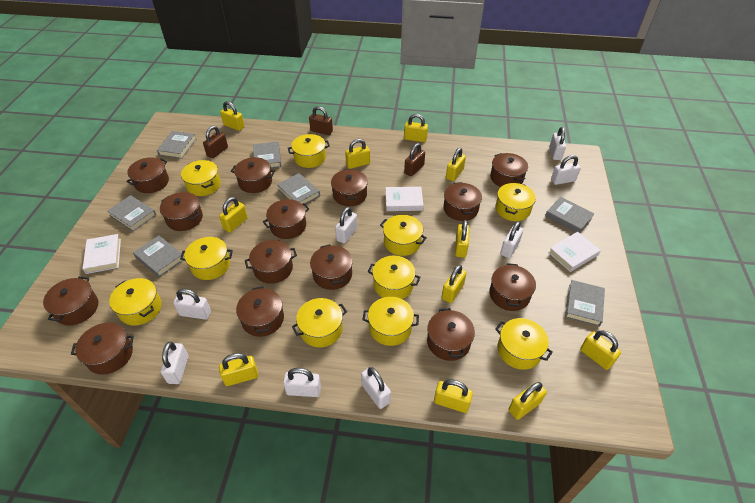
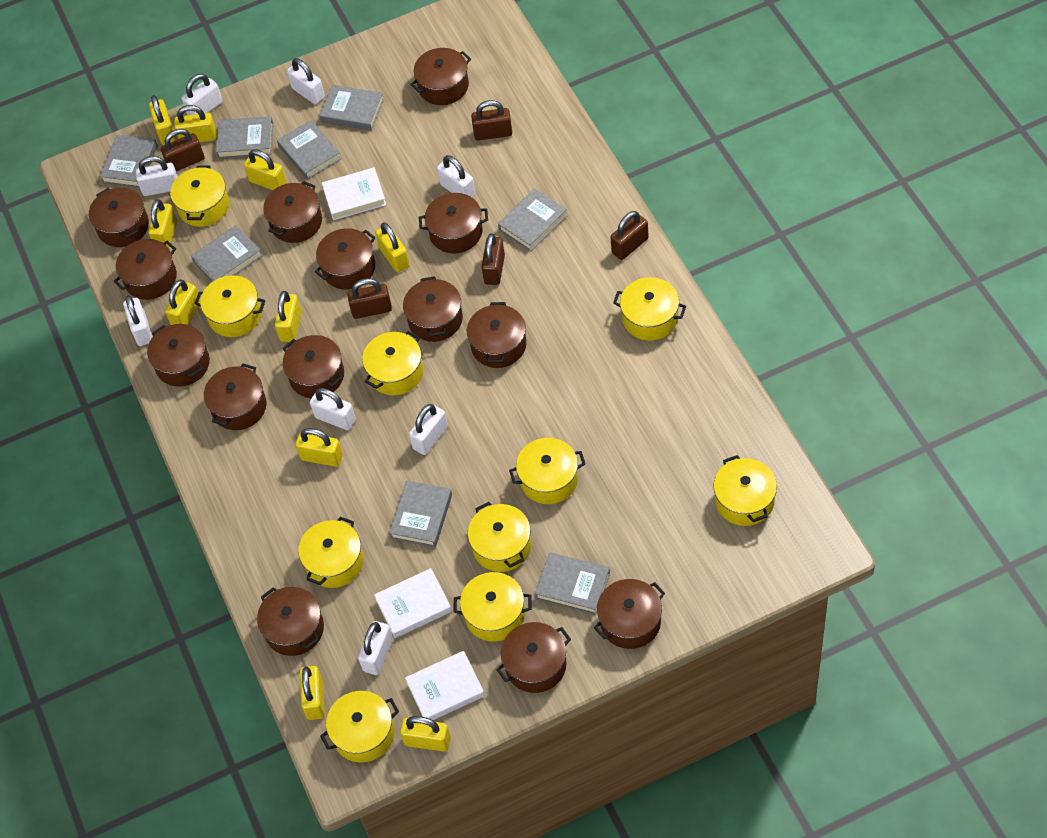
brown padlock: 3 -> 5
grey book: 7 -> 8
yellow padlock: 11 -> 10

